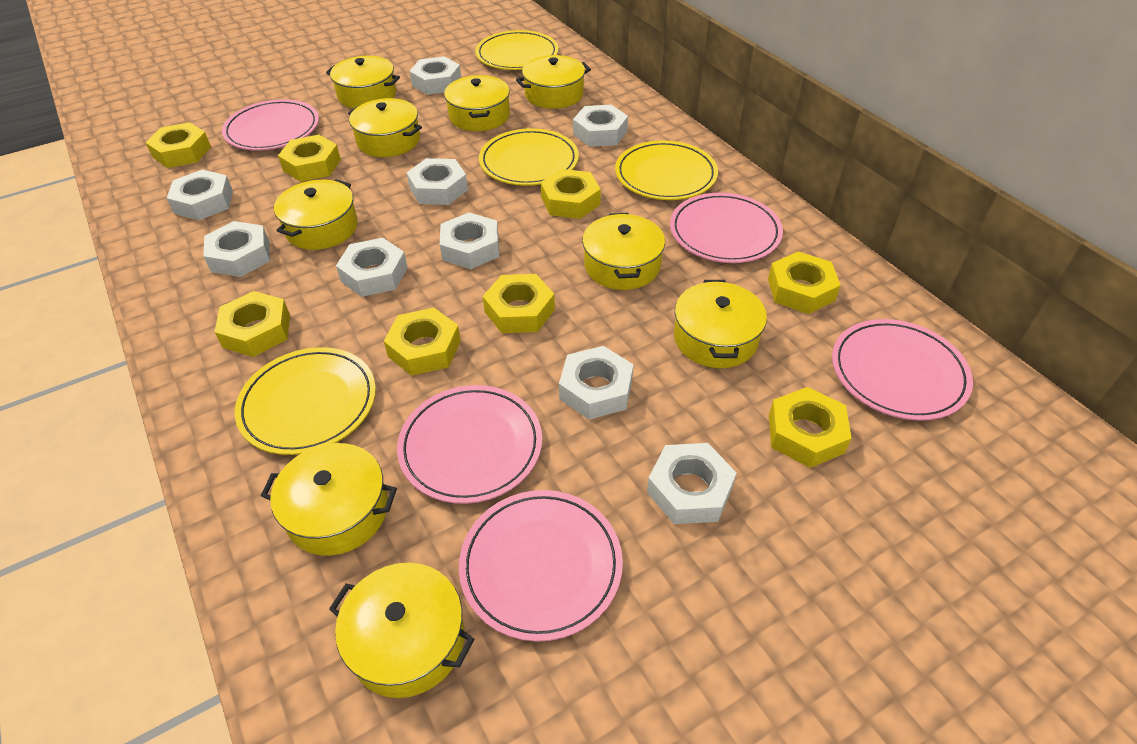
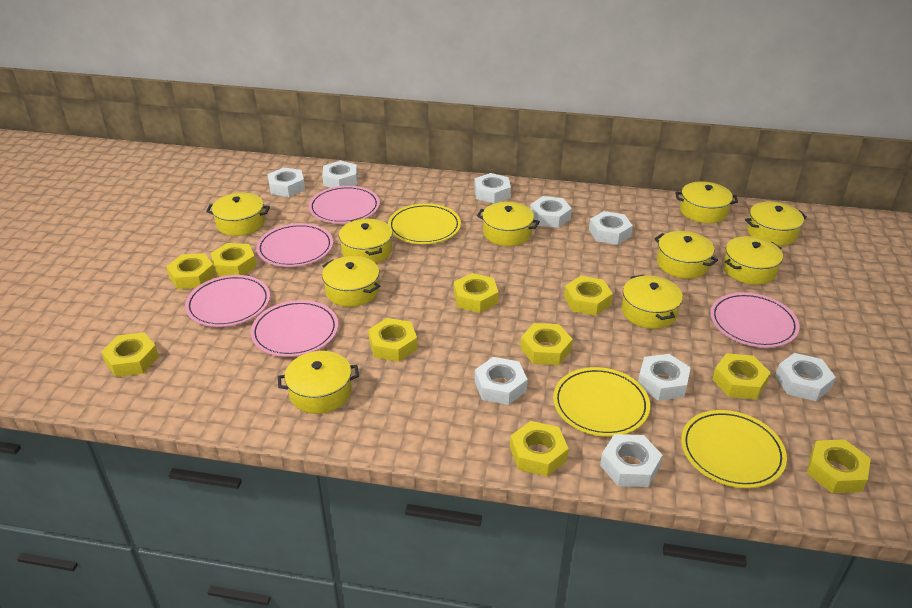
yellow nut: 8 -> 10
yellow plate: 4 -> 3
yellow pot: 9 -> 10

